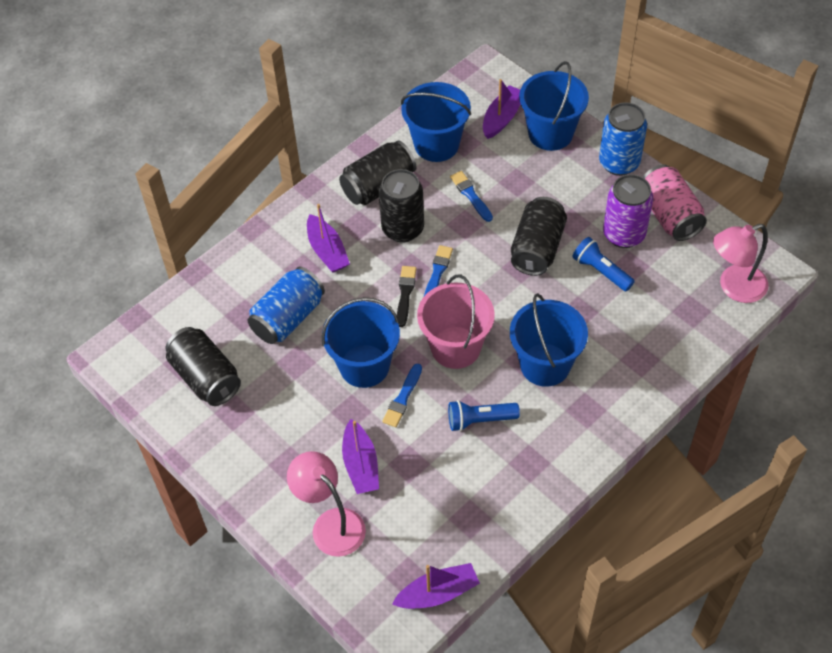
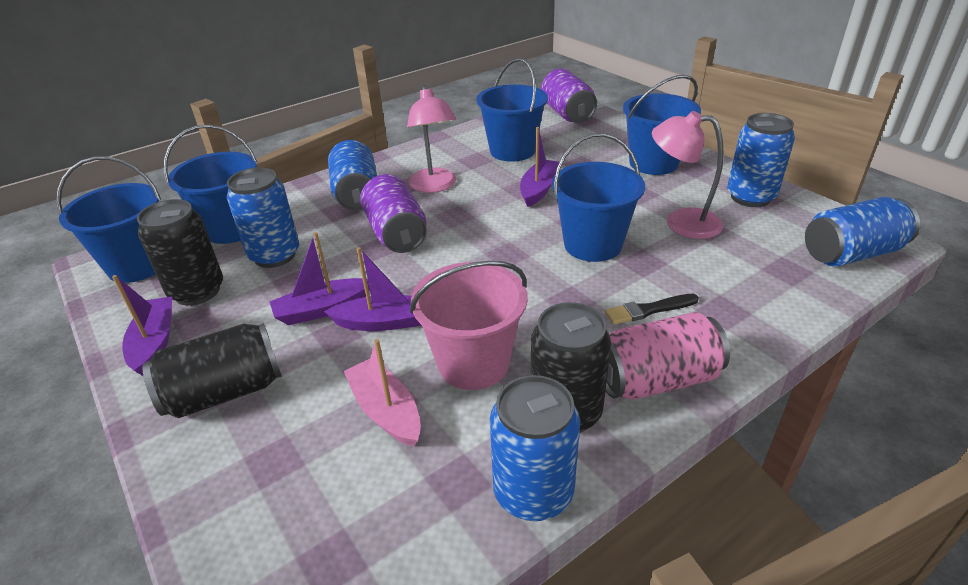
black can: 4 -> 3
blue brush: 3 -> 0
blue bucket: 4 -> 5
blue can: 2 -> 5
blue flashlight: 2 -> 0
pink boat: 0 -> 1
purple can: 1 -> 2

